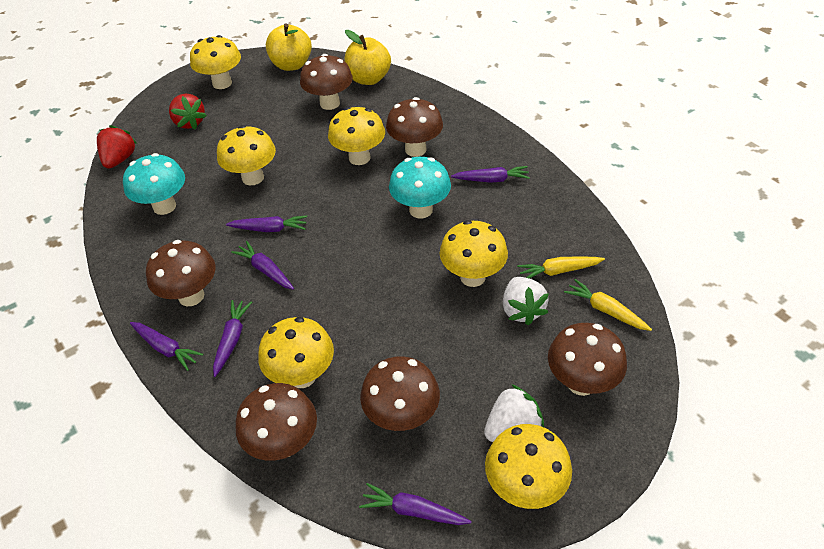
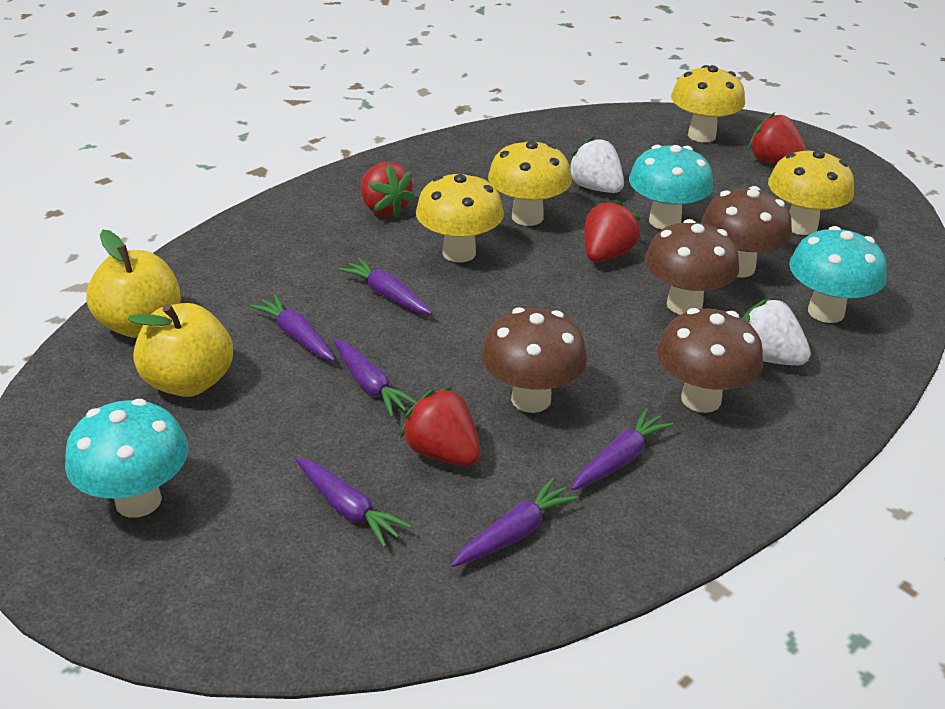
brown mushroom: 6 -> 4
red strawberry: 2 -> 4
turquoise mushroom: 2 -> 3
yellow carrot: 2 -> 0
yellow mushroom: 6 -> 4

